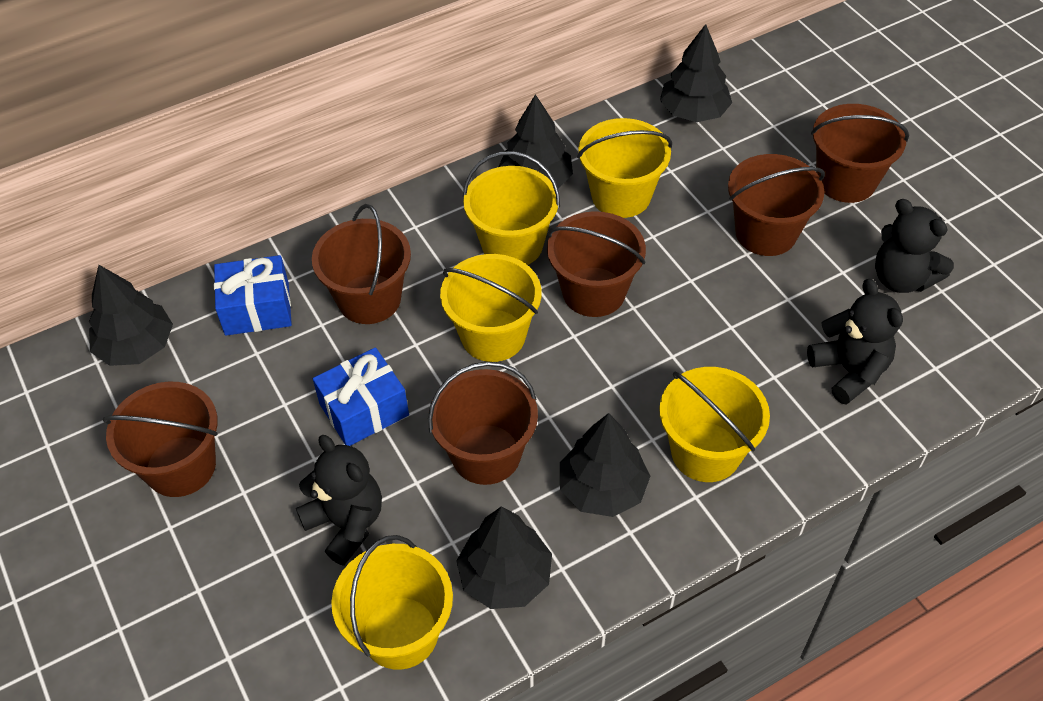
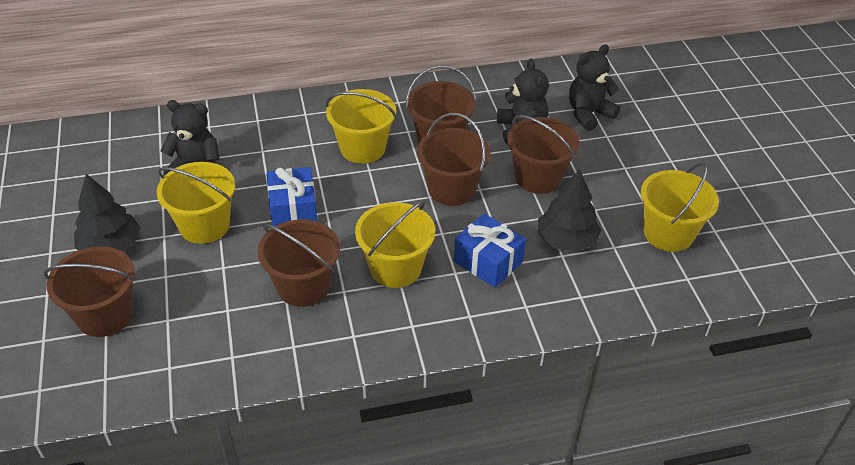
black tree: 5 -> 2
brown bucket: 6 -> 5
yellow bucket: 5 -> 4

